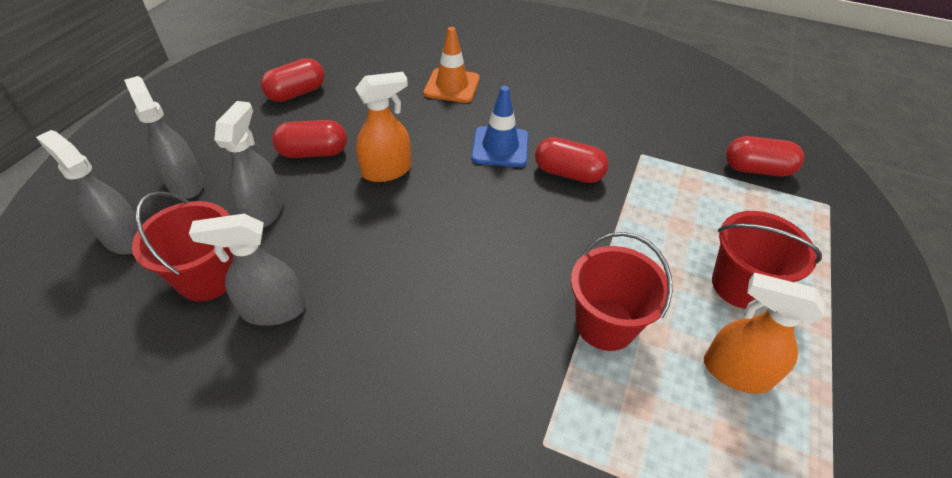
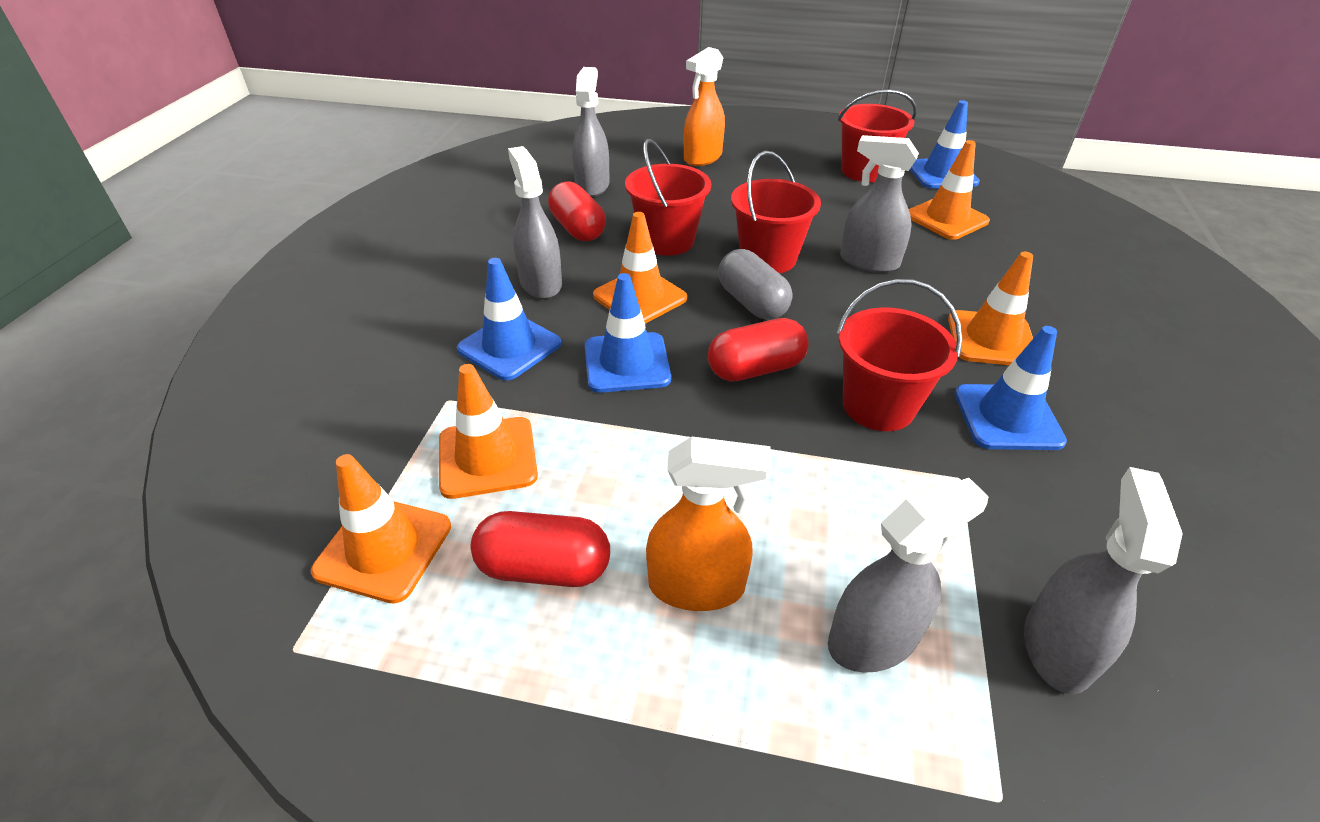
blue traffic cone: 1 -> 4
grey capsule: 0 -> 1
grey spray bottle: 4 -> 5
orange traffic cone: 1 -> 5
red bucket: 3 -> 4
red capsule: 4 -> 3

